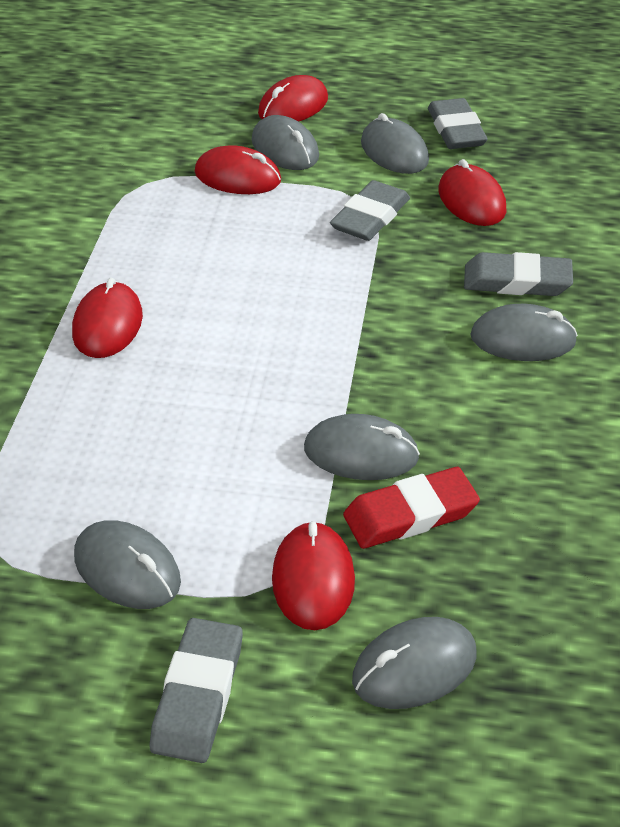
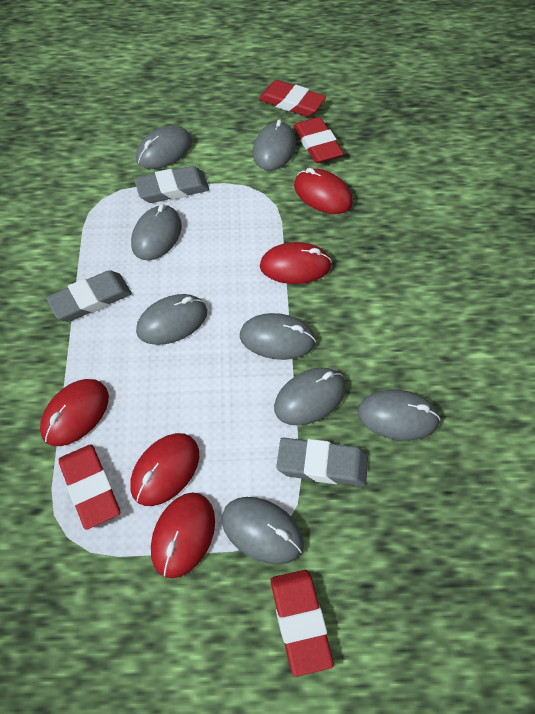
grey eraser: 4 -> 3
grey mouse: 6 -> 8
red eraser: 1 -> 4

